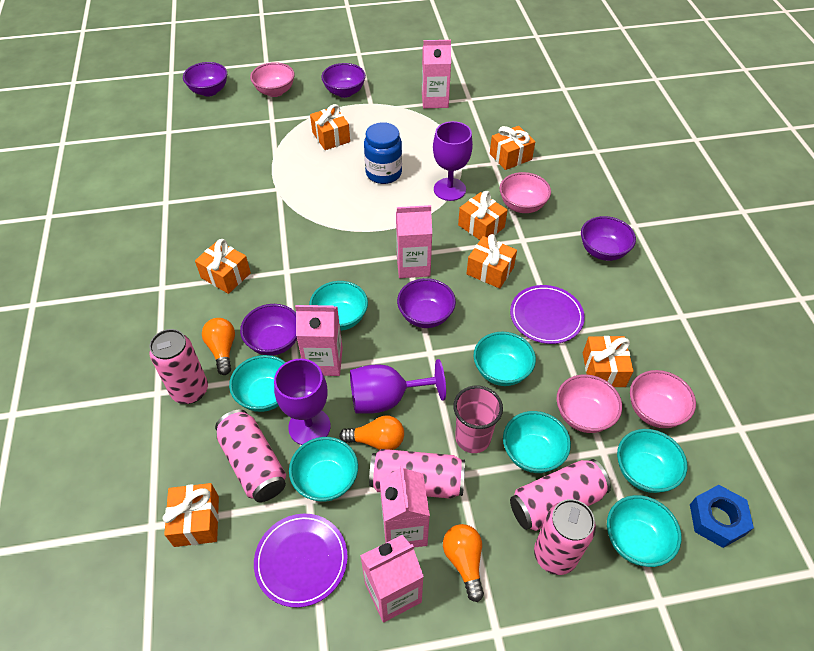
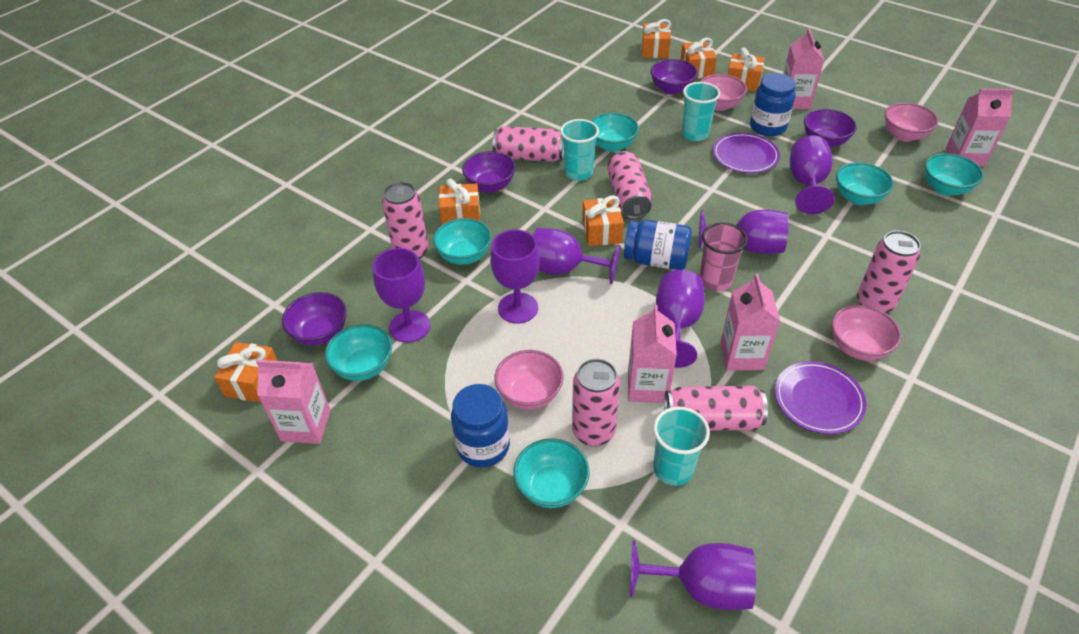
blue jar: 1 -> 3
blue nut: 1 -> 0
orange gift: 7 -> 6
orange light bulb: 3 -> 0
pink can: 5 -> 6
purple bowl: 5 -> 4
purple goblet: 3 -> 7
turquoise bowl: 7 -> 6
turquoise cup: 0 -> 3

